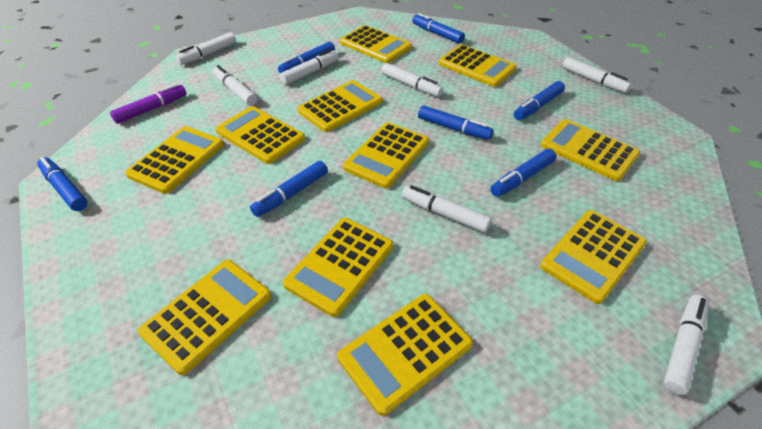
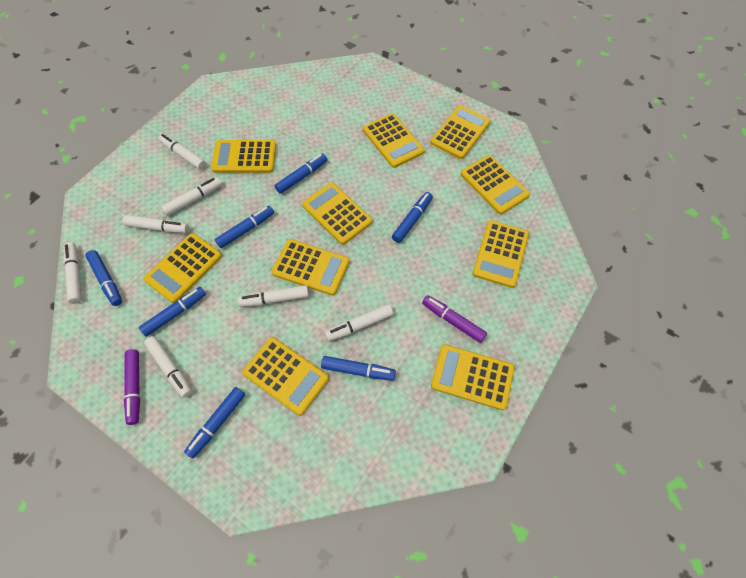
purple marker: 1 -> 2
yellow calculator: 11 -> 10

